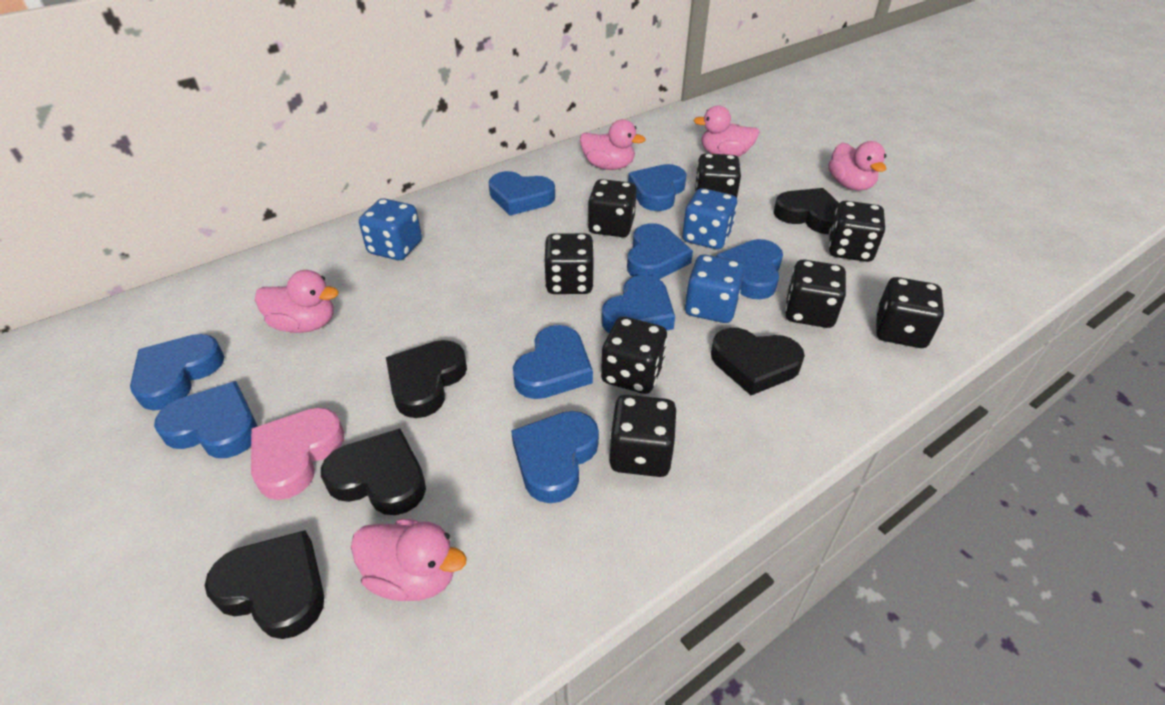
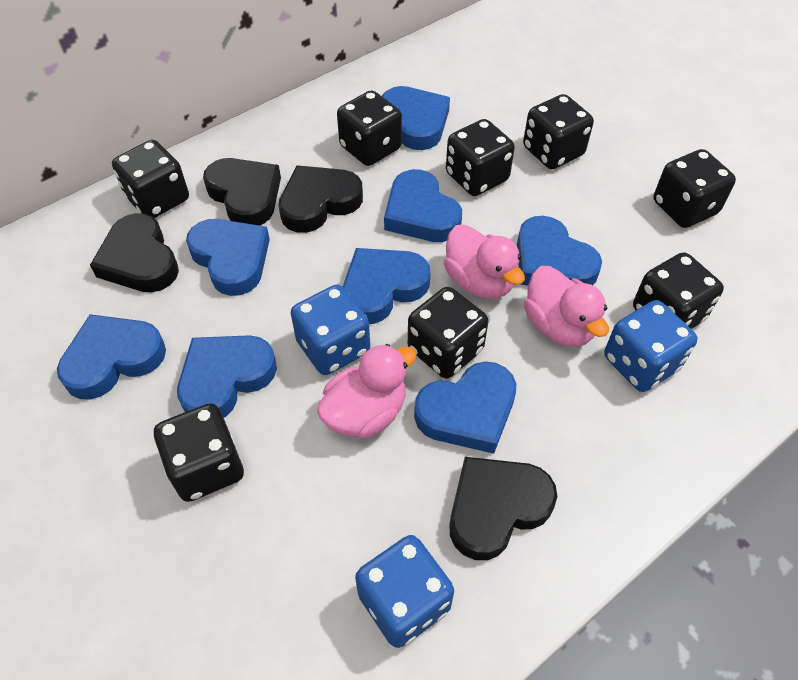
black heart: 5 -> 4
blue heart: 9 -> 8
pink duck: 5 -> 3
pink heart: 1 -> 0

